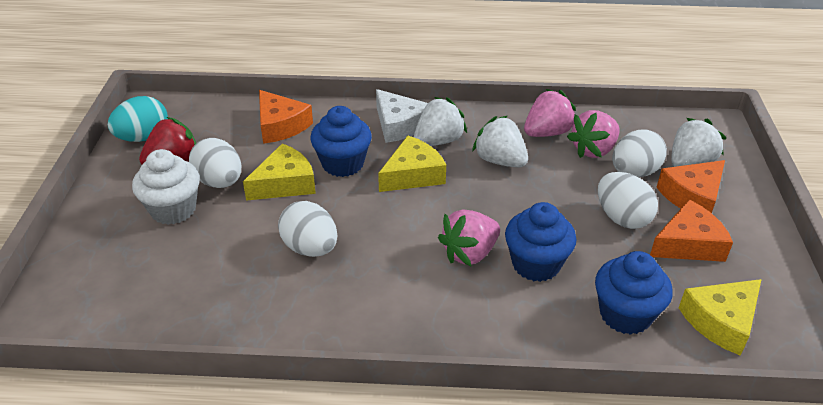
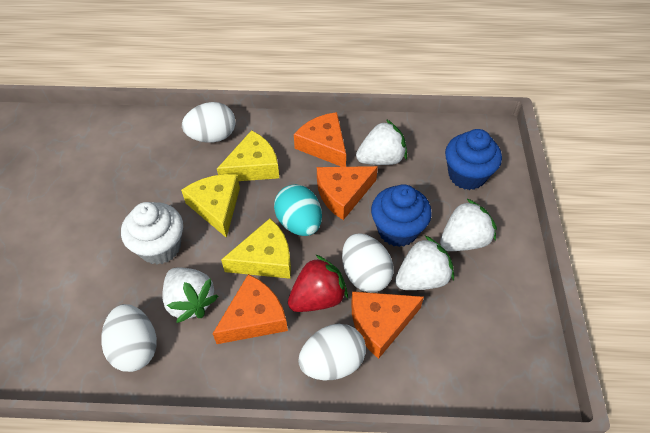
blue cupcake: 3 -> 2
orange cheese: 3 -> 4
pink strawberry: 3 -> 0
white cheese: 1 -> 0
white strawberry: 3 -> 4

